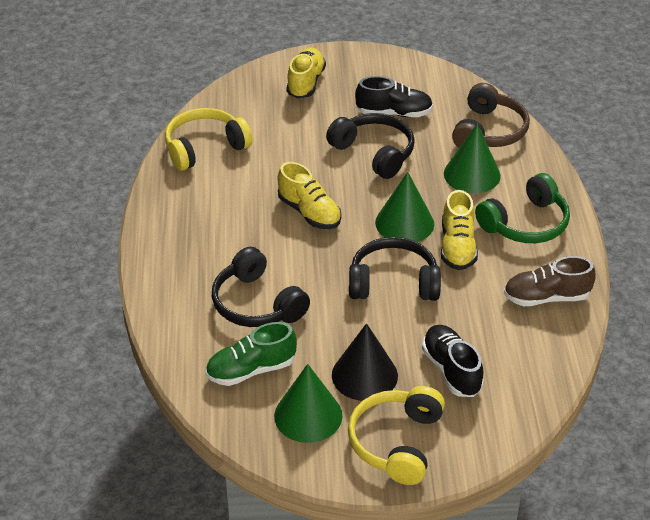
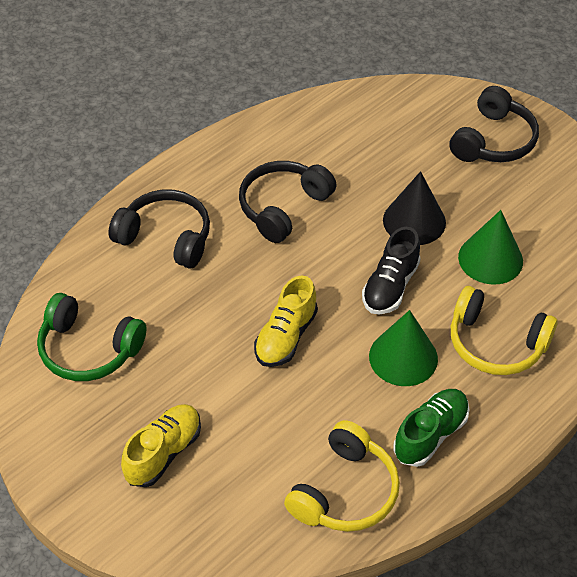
black shoe: 2 -> 1
brown headphones: 1 -> 0
brown shoe: 1 -> 0
green cone: 3 -> 2
yellow shoe: 3 -> 2

